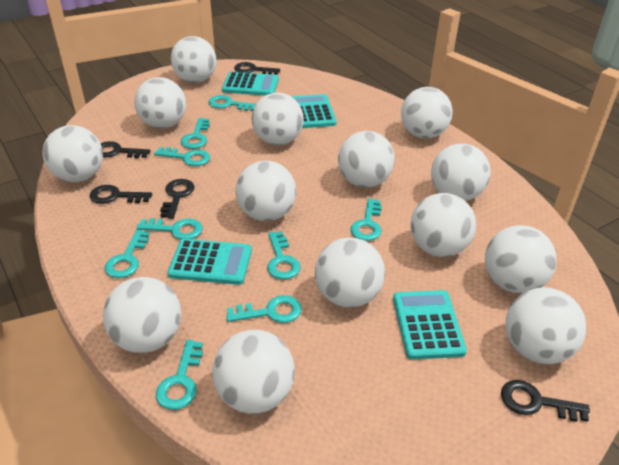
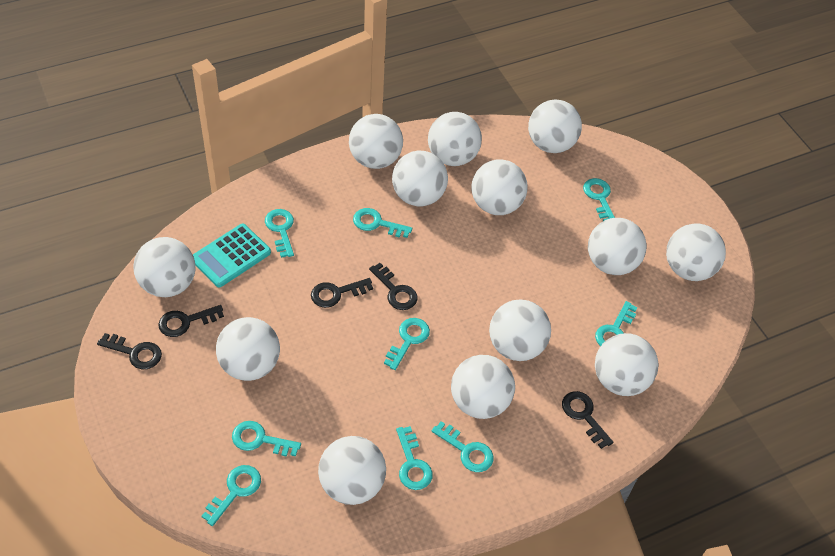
turquoise calculator: 4 -> 1
white ball: 14 -> 13

